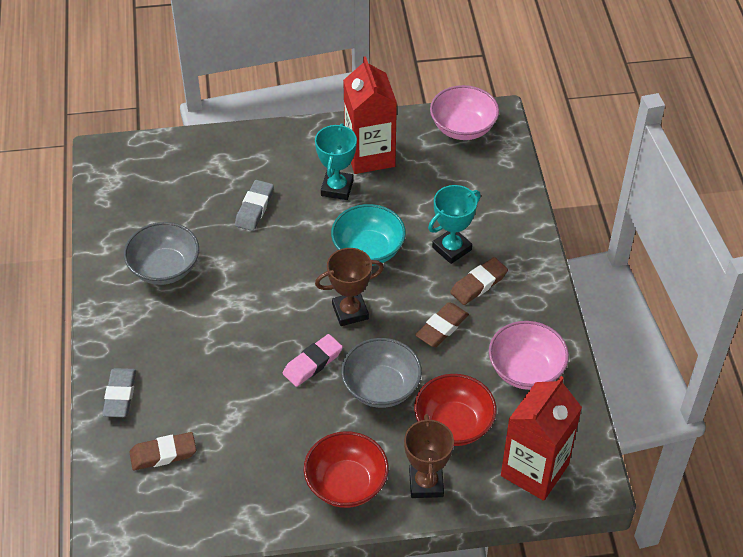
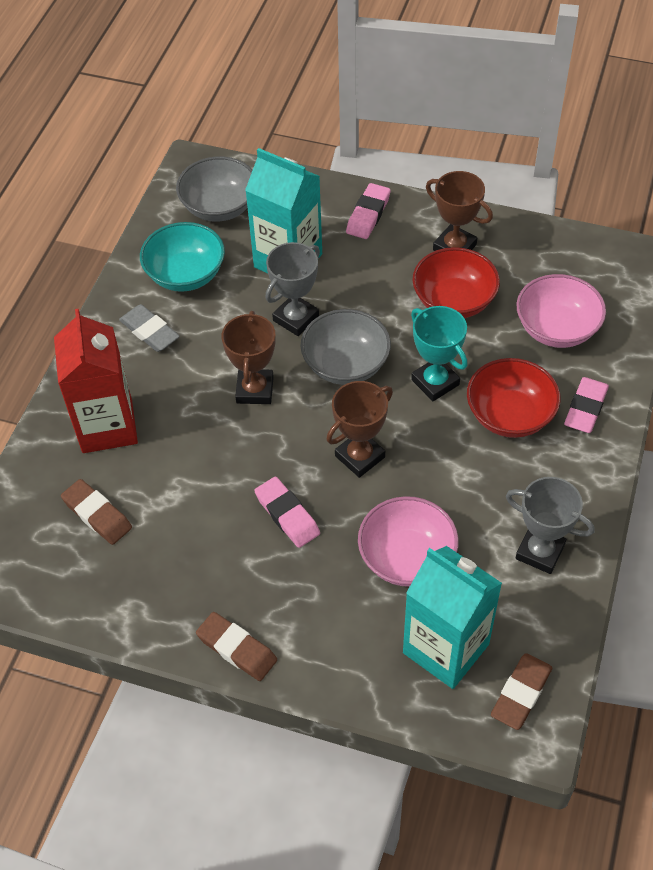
brown trophy: 2 -> 3
grey eraser: 2 -> 1
grey trophy: 0 -> 2
pink eraser: 1 -> 3
red carton: 2 -> 1
turquoise carton: 0 -> 2
turquoise trophy: 2 -> 1

